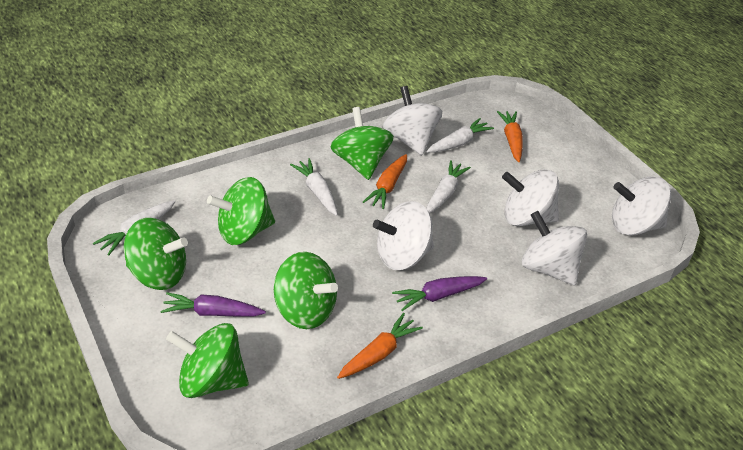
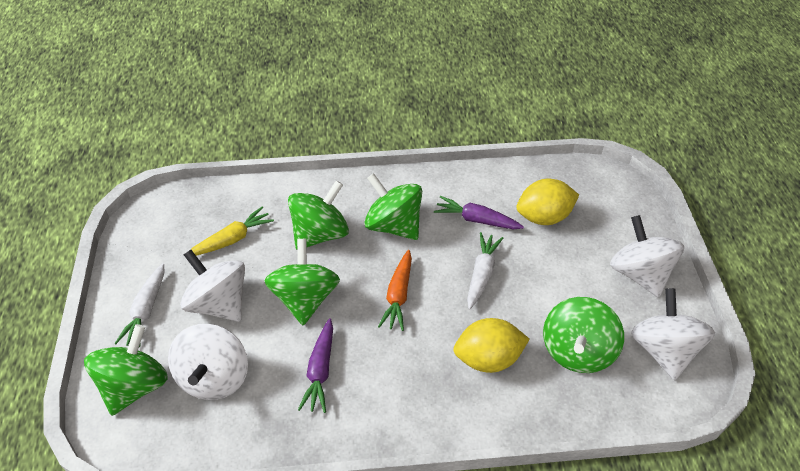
orange carrot: 3 -> 1
white carrot: 4 -> 2
white spinning top: 5 -> 4
yellow carrot: 0 -> 1
yellow lemon: 0 -> 2

